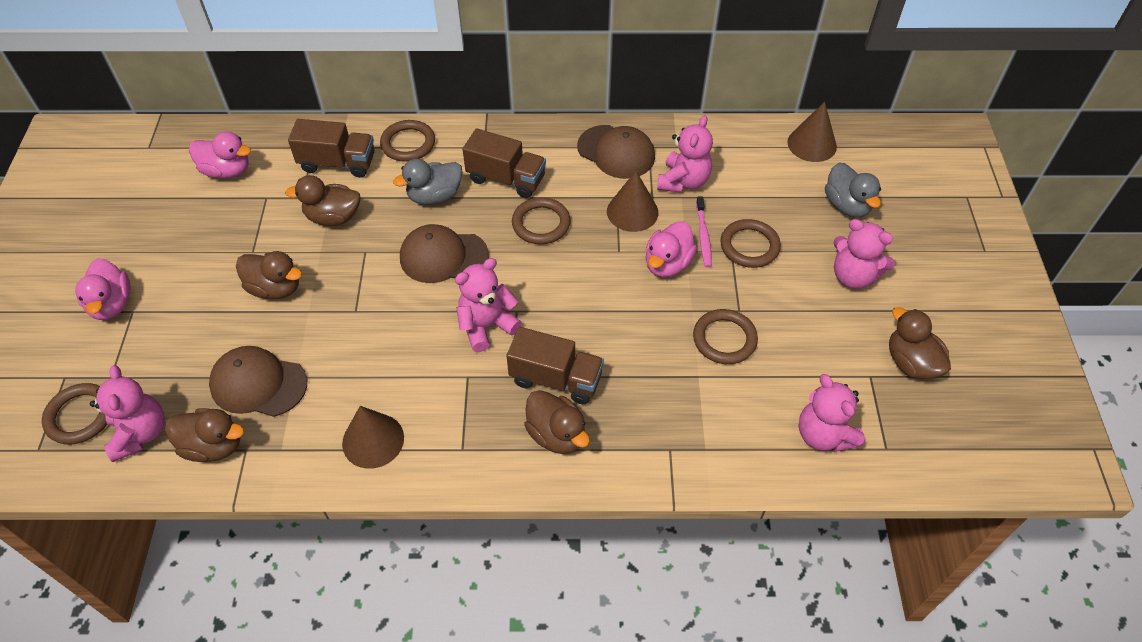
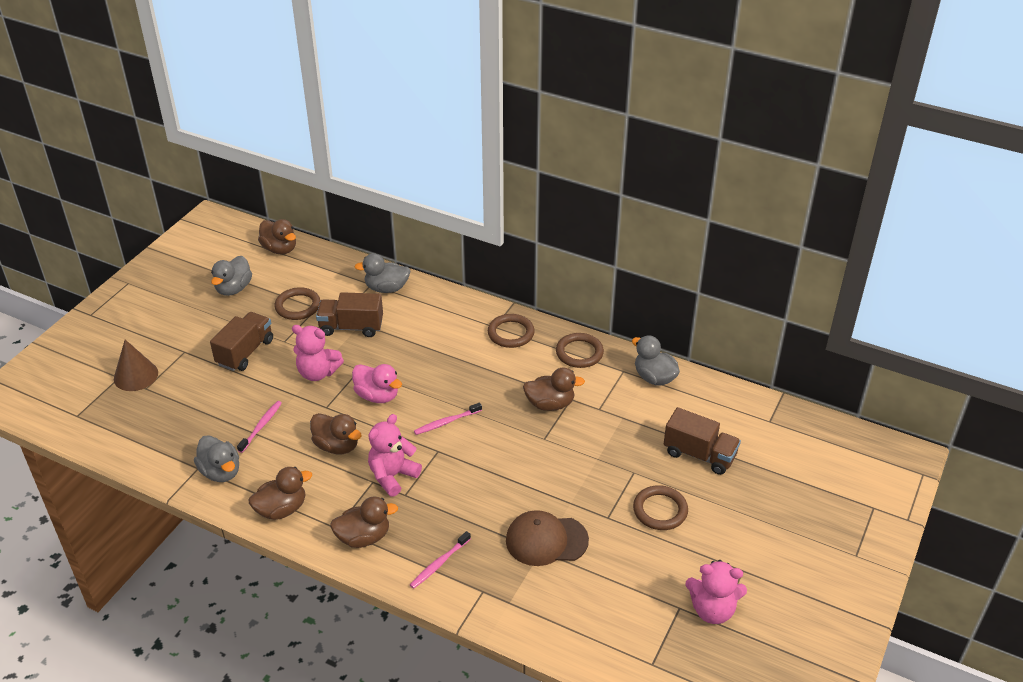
brown cap: 3 -> 1
brown cone: 3 -> 1
brown ring: 5 -> 4
grey duck: 2 -> 4
pink duck: 3 -> 1
pink teddy bear: 5 -> 3
pink toothbrush: 1 -> 3

